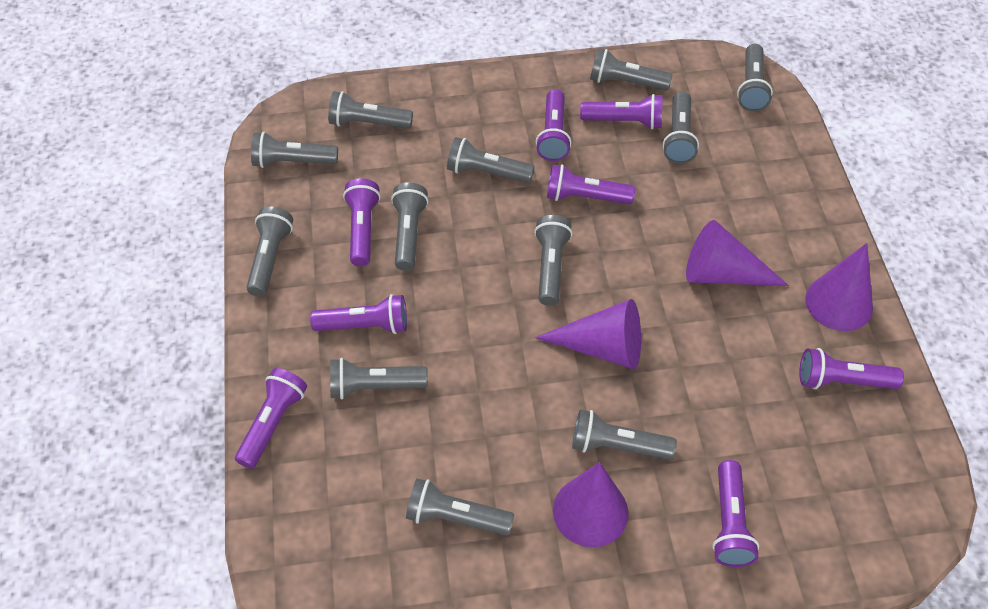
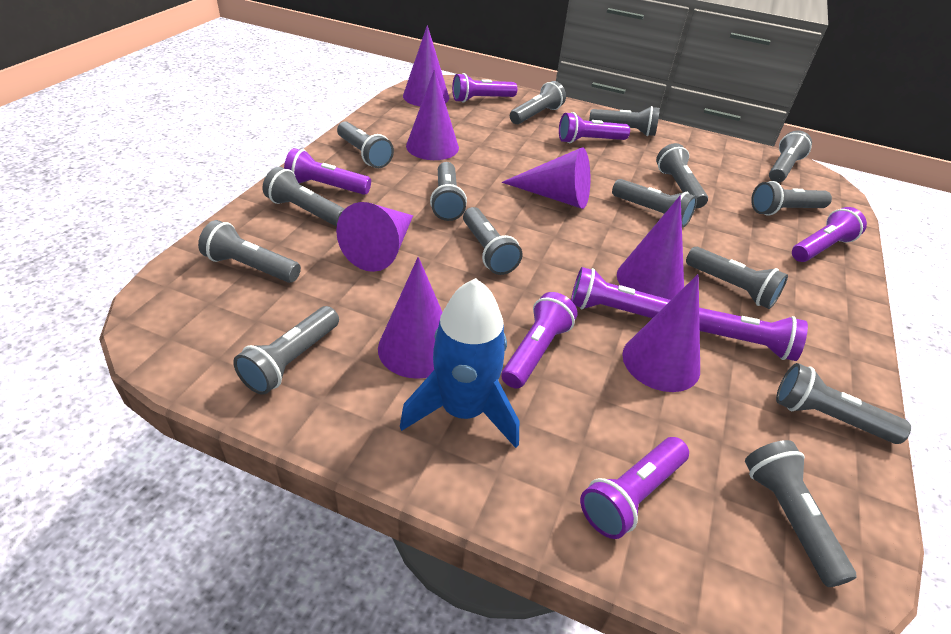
blue rocket: 0 -> 1
grey flashlight: 12 -> 15
purple cone: 4 -> 7

